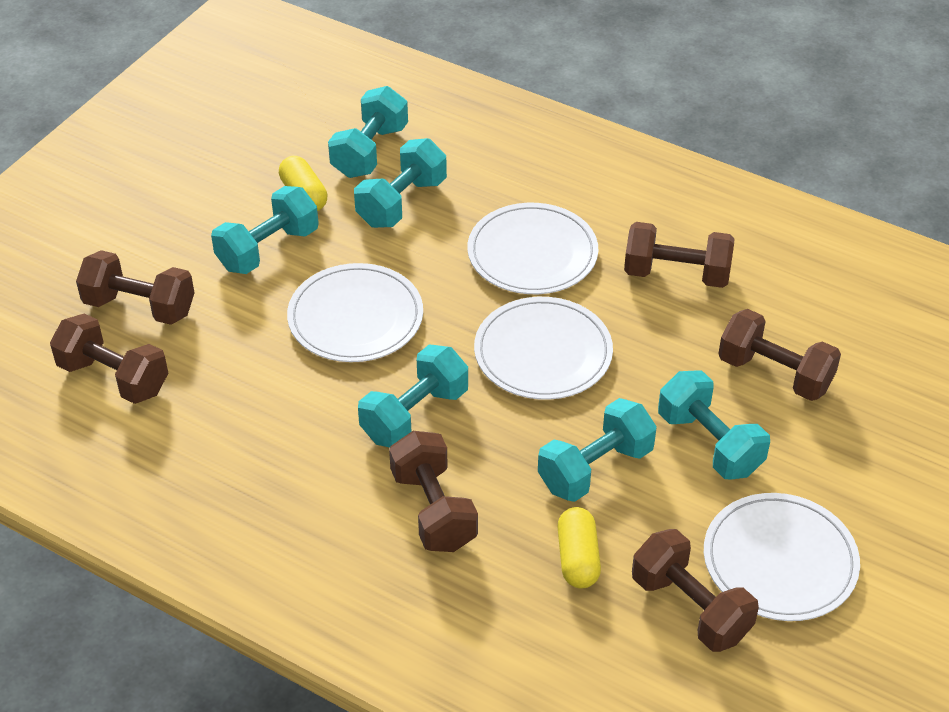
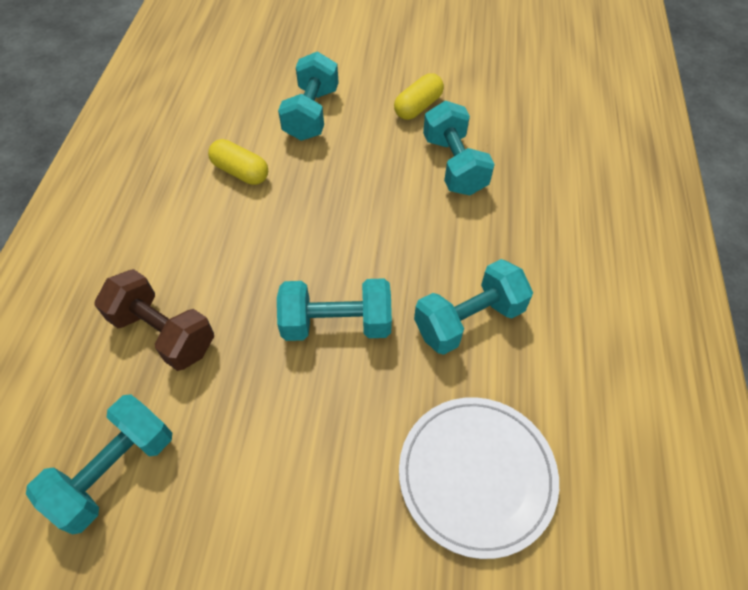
brown dumbbell: 6 -> 1
turquoise dumbbell: 6 -> 5
white plate: 4 -> 1

